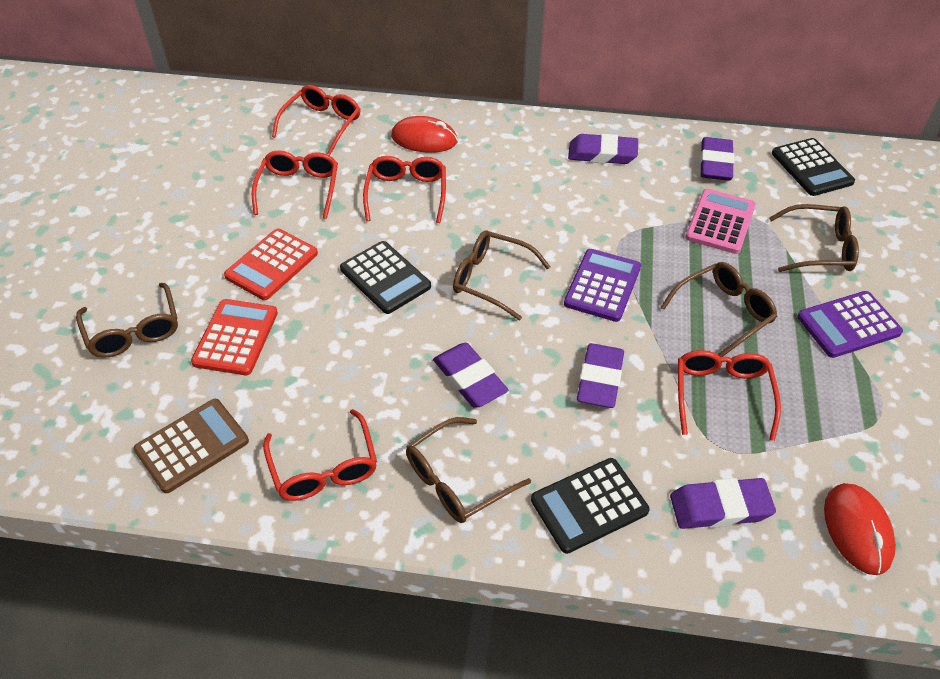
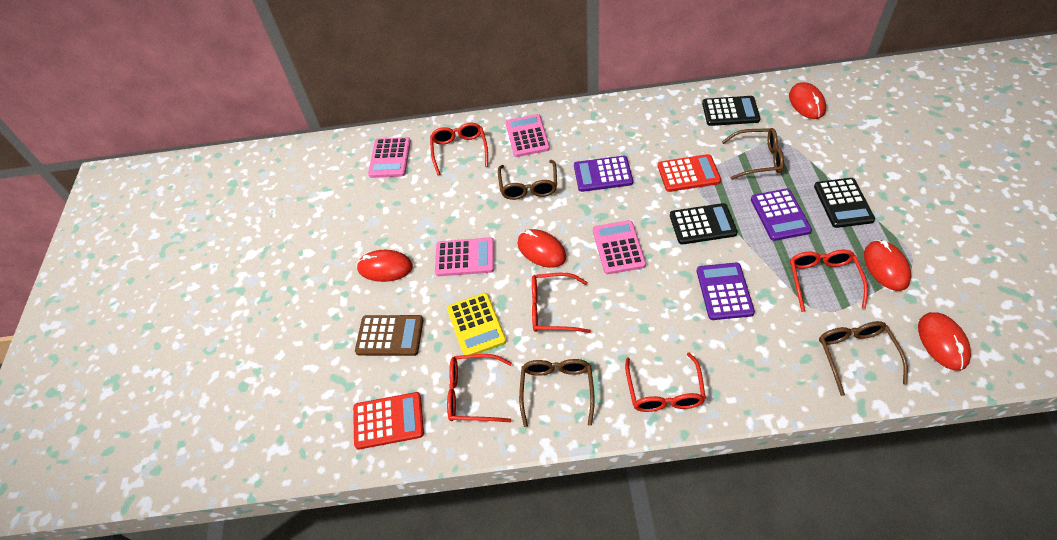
brown glasses: 5 -> 4
pink calculator: 1 -> 4
purple calculator: 2 -> 3
purple eraser: 5 -> 0
red mouse: 2 -> 5
yellow calculator: 0 -> 1

